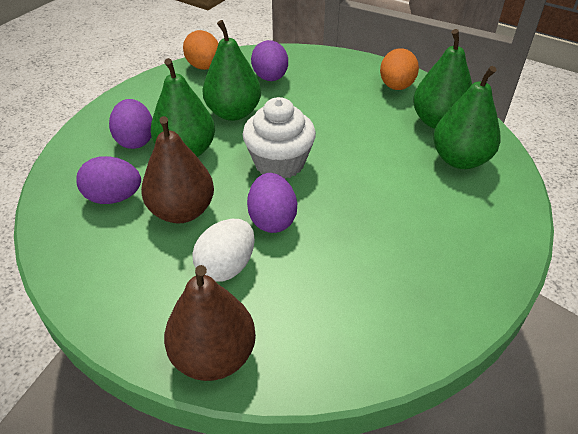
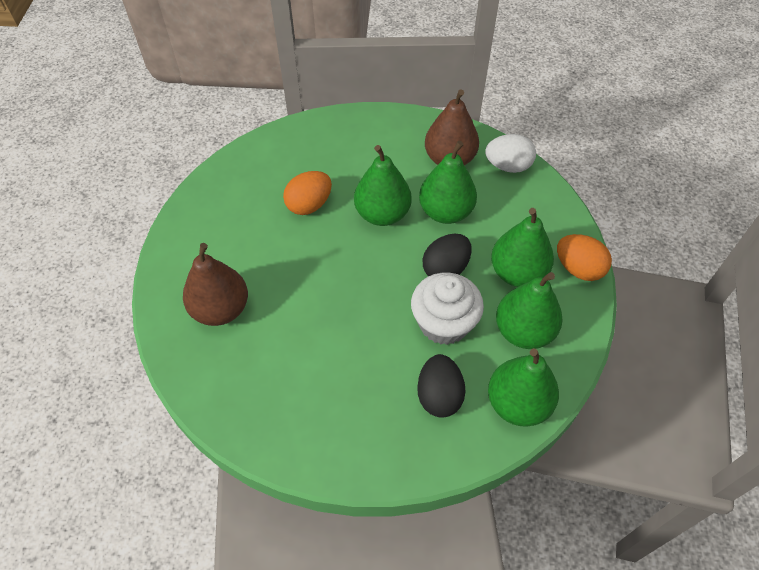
black egg: 0 -> 2
green pear: 4 -> 5
purple egg: 4 -> 0

